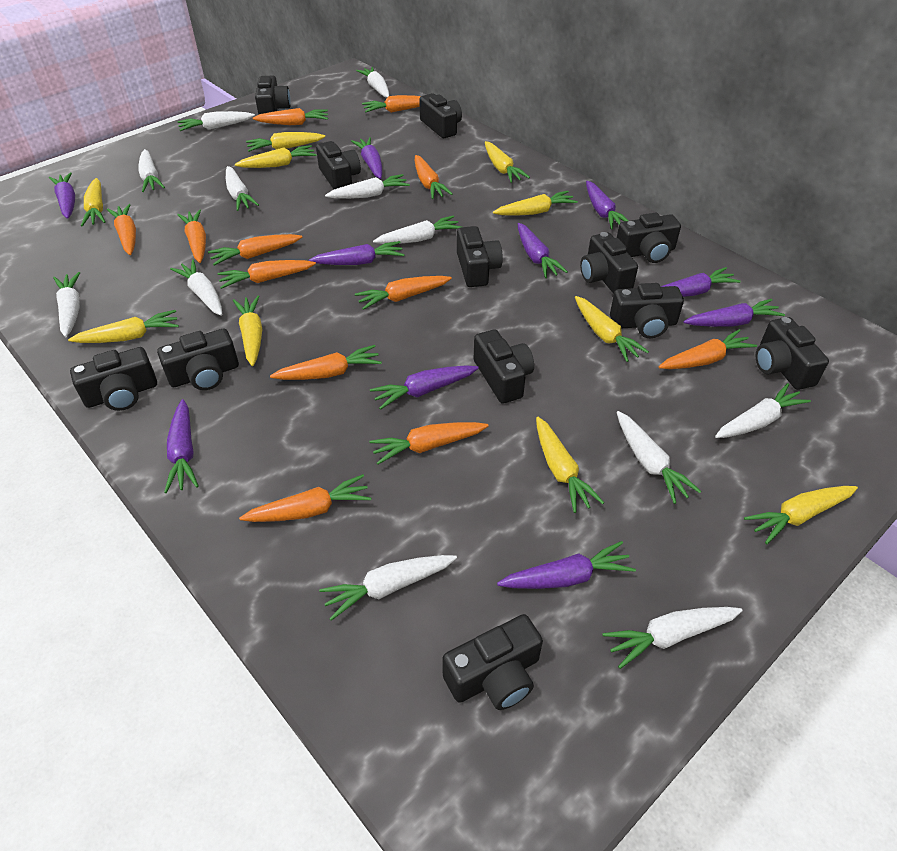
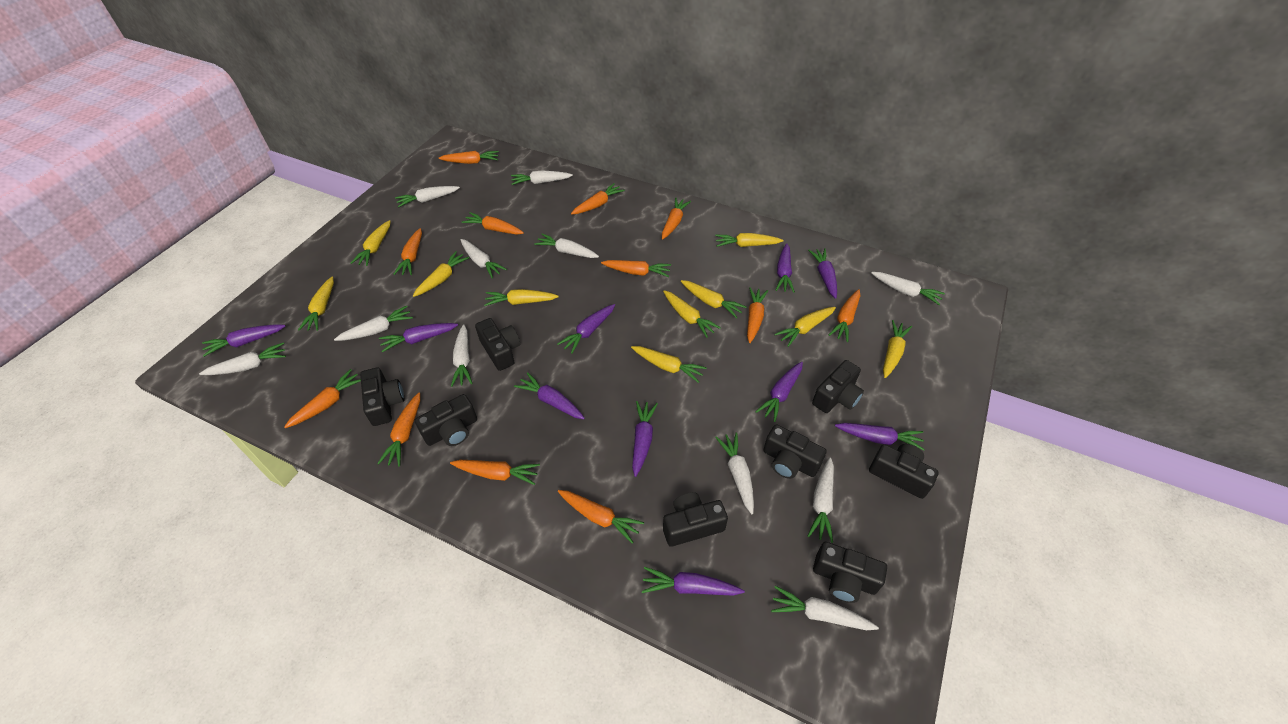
black camera: 12 -> 8
white carrot: 12 -> 11

